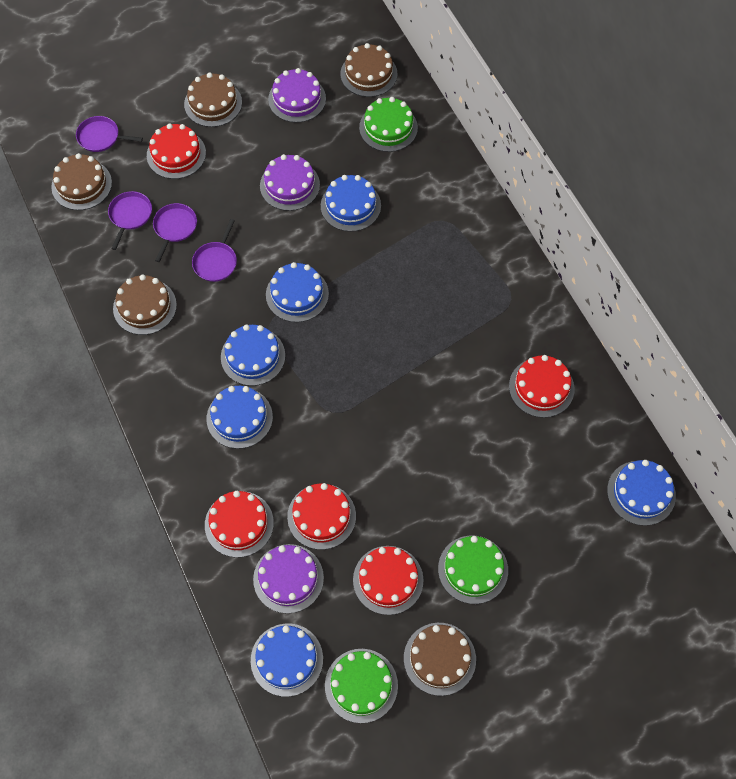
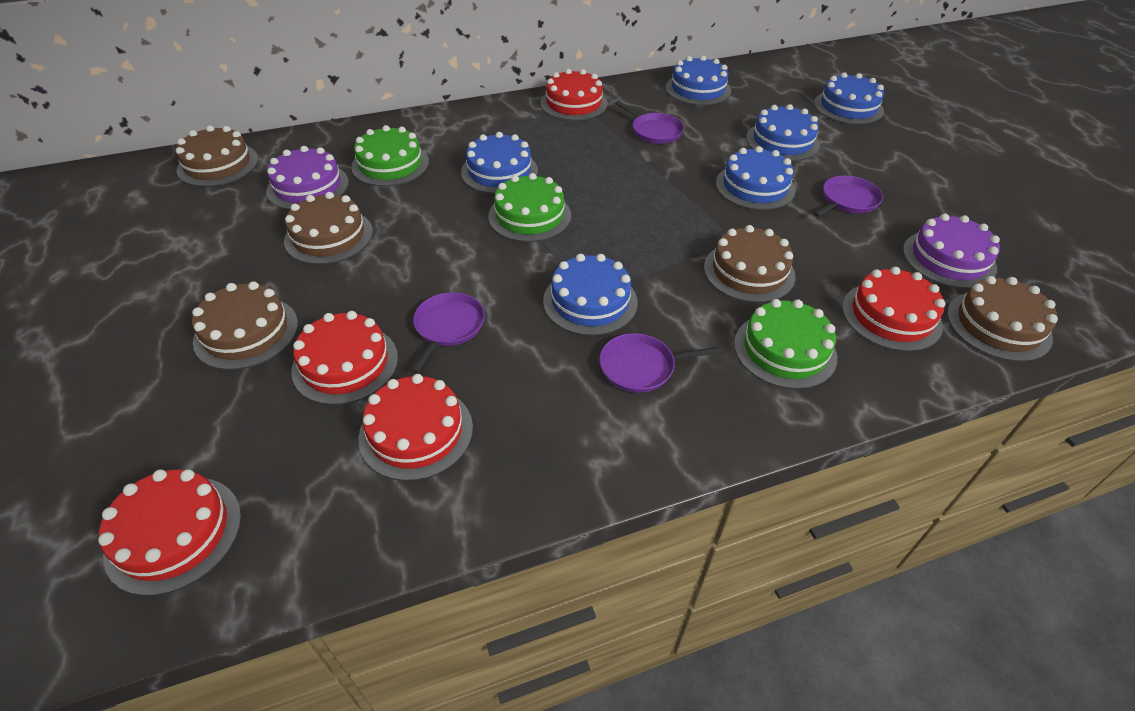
purple cake: 3 -> 2

